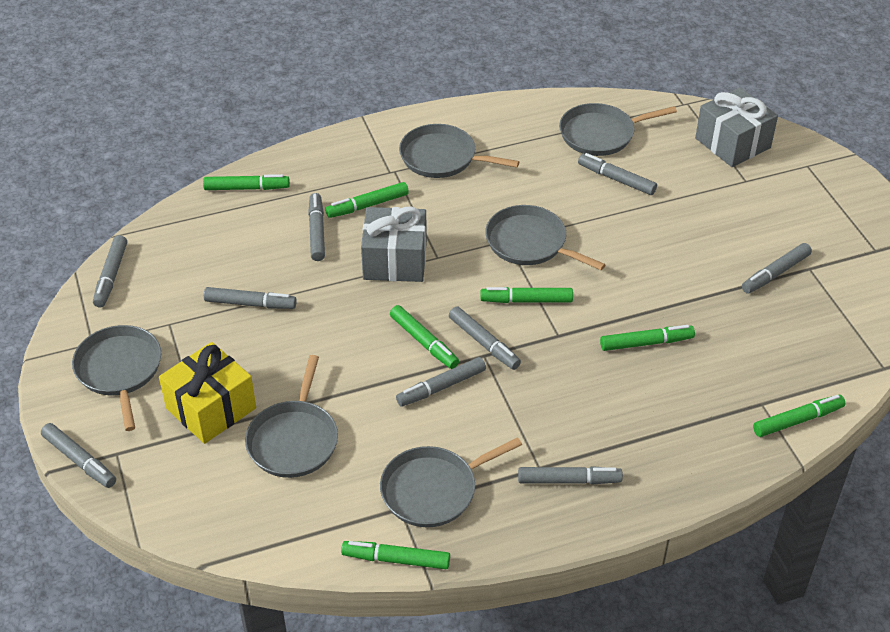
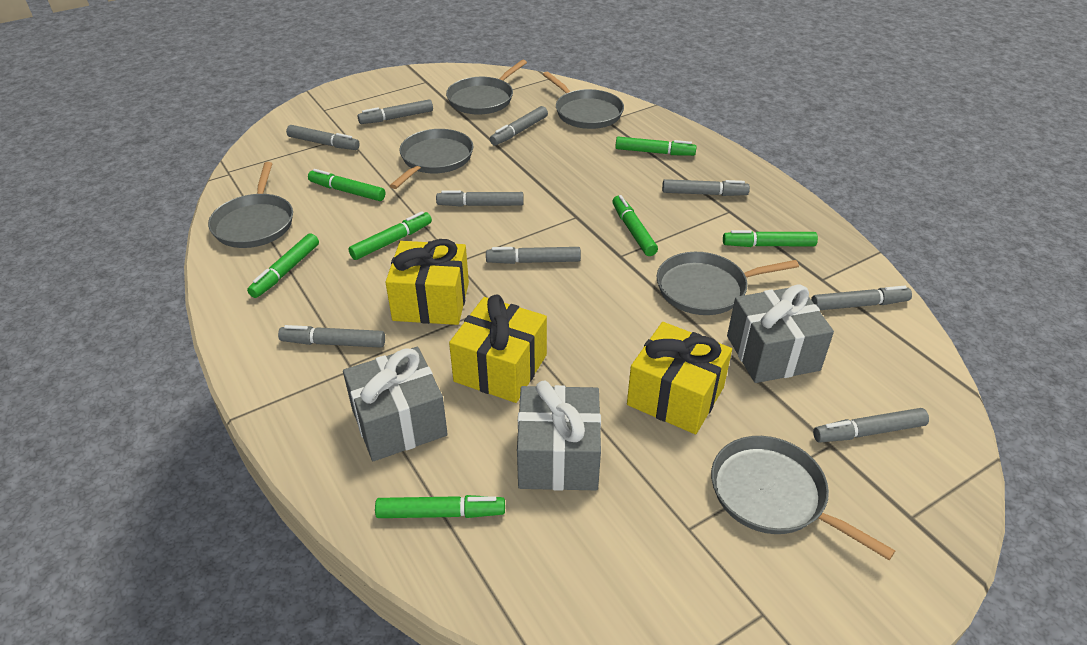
grey gift: 2 -> 3
yellow gift: 1 -> 3

